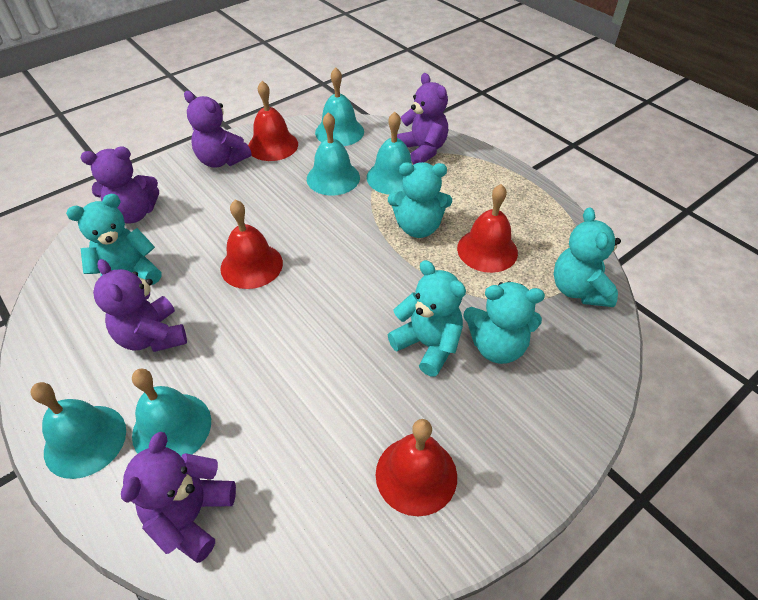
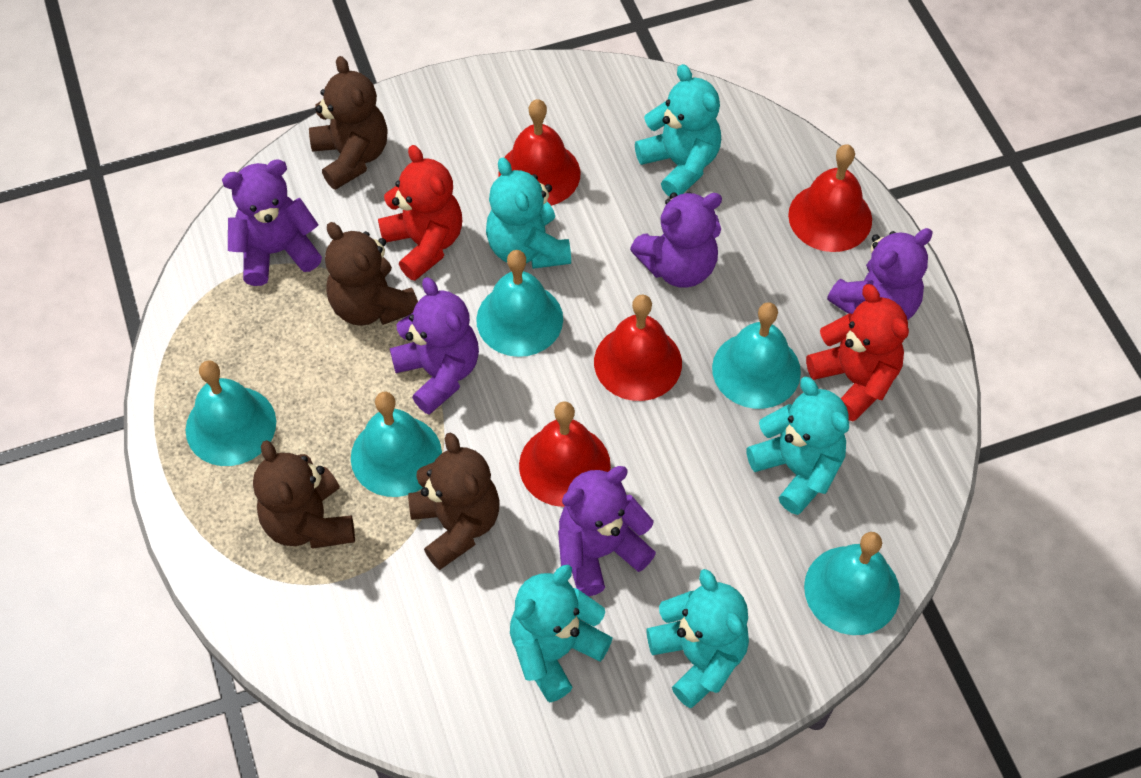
brown teddy bear: 0 -> 4
red teddy bear: 0 -> 2

